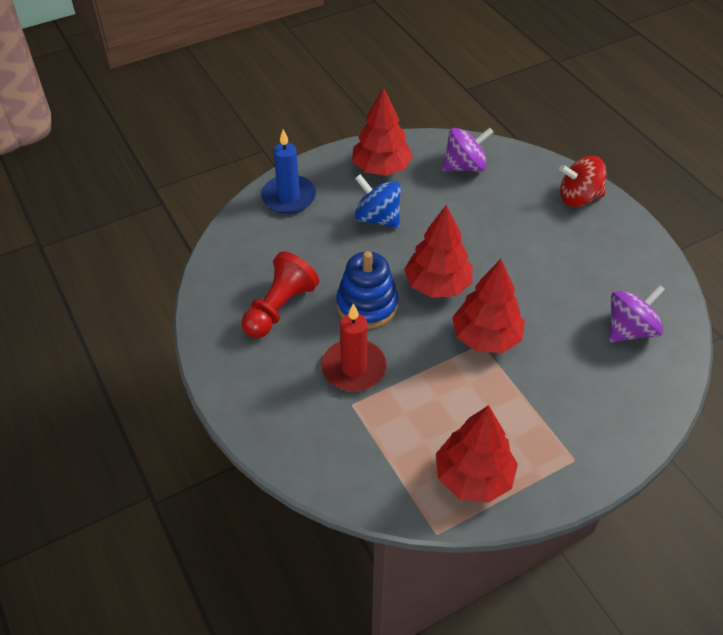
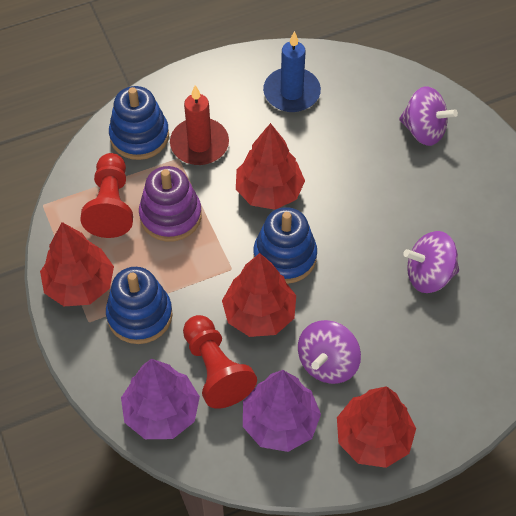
blue spinning top: 1 -> 0
blue stacking toy: 1 -> 3
purple spinning top: 2 -> 3
purple stacking toy: 0 -> 1
purple tree: 0 -> 2
red pawn: 1 -> 2
red spinning top: 1 -> 0

